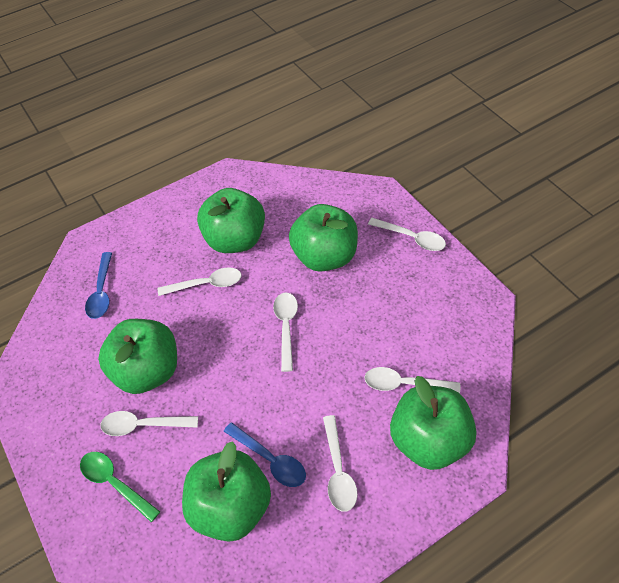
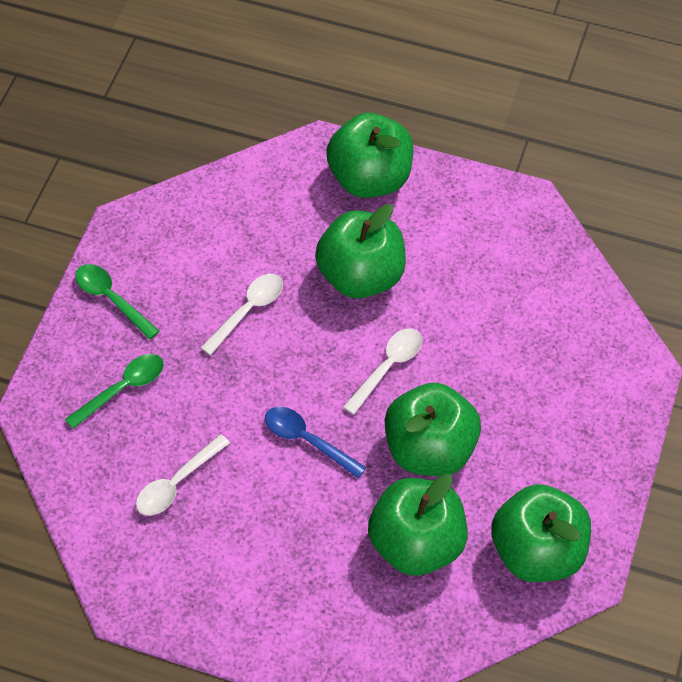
blue spoon: 2 -> 1
green spoon: 1 -> 2
white spoon: 6 -> 3

